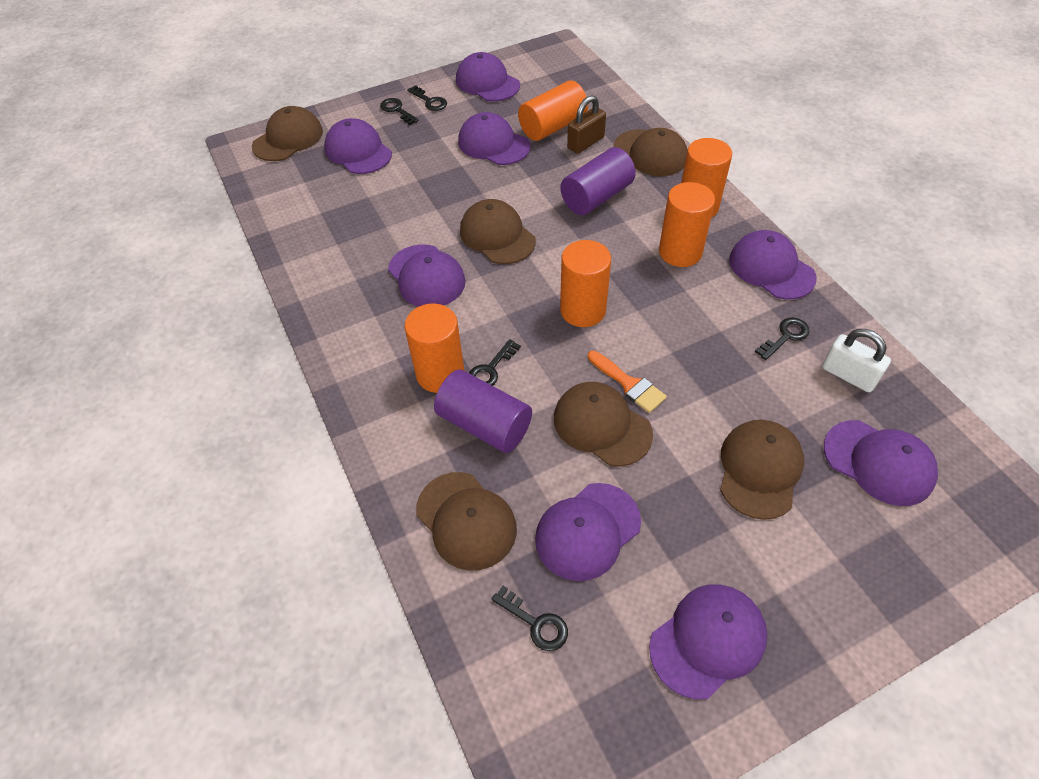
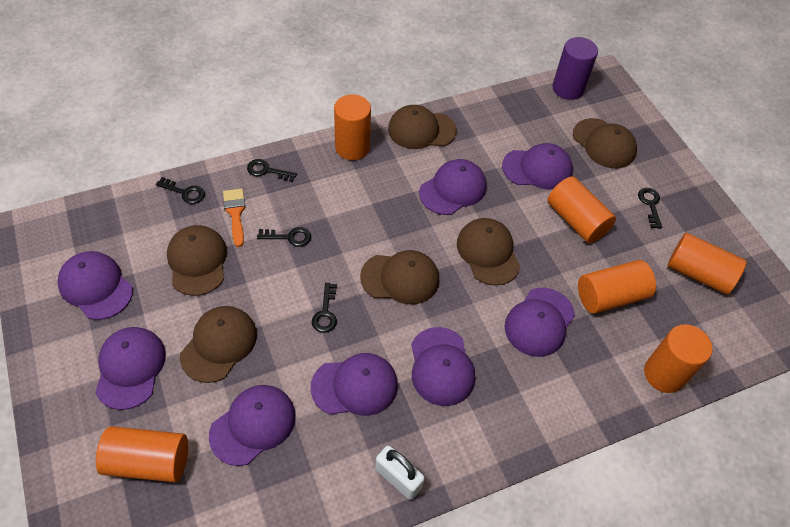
brown padlock: 1 -> 0
orange cylinder: 5 -> 6
purple cylinder: 2 -> 1

